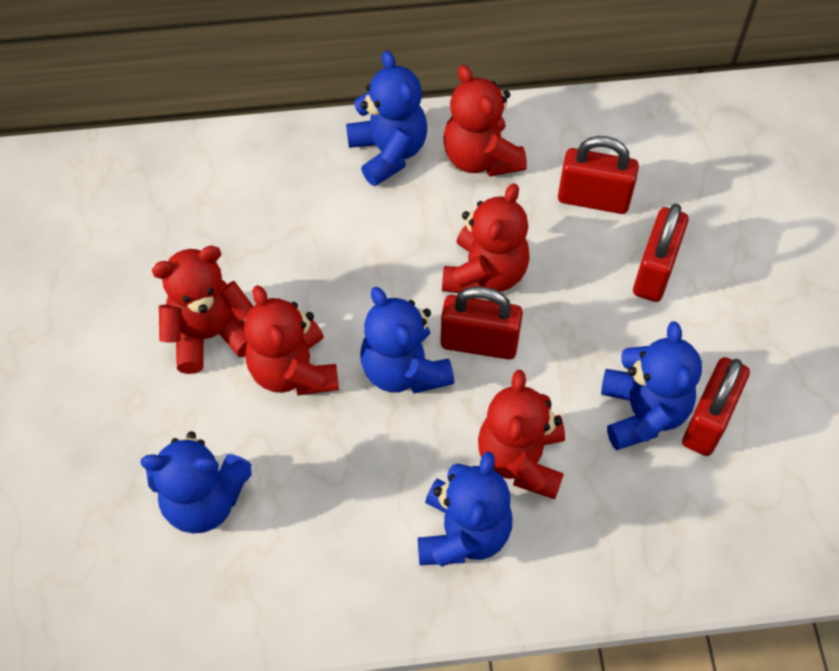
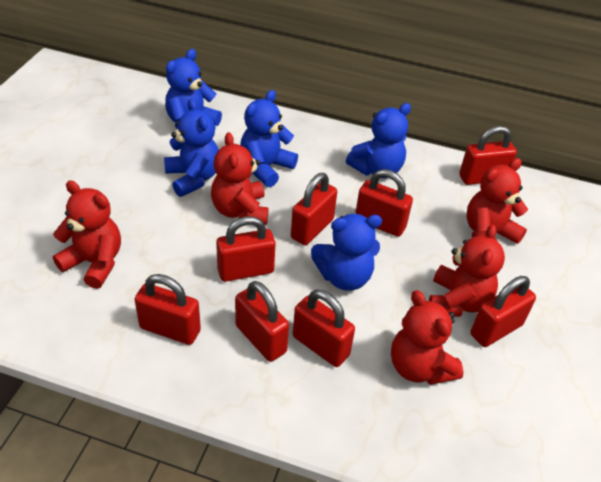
red padlock: 4 -> 8

